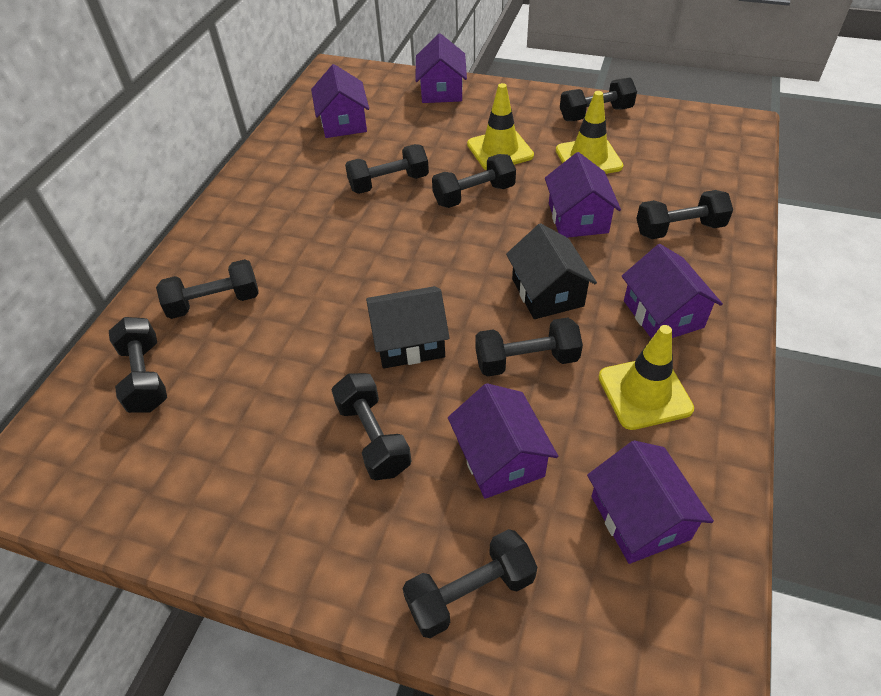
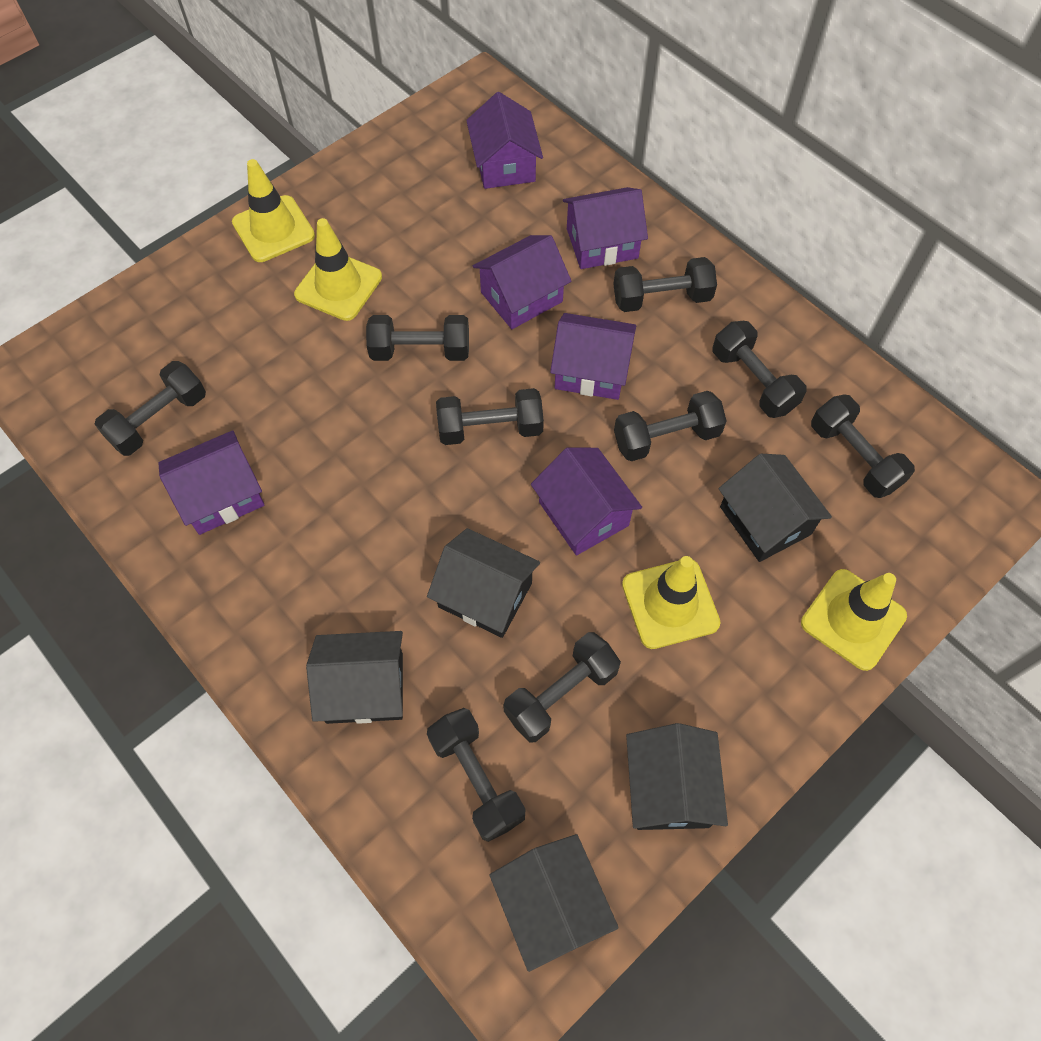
black house: 2 -> 5
yellow traffic cone: 3 -> 4

